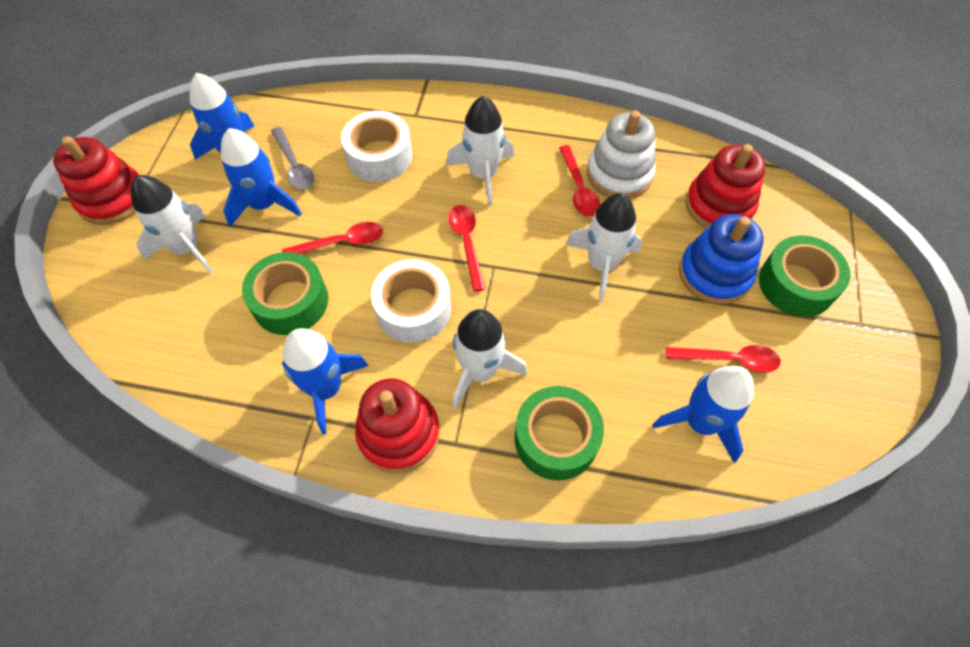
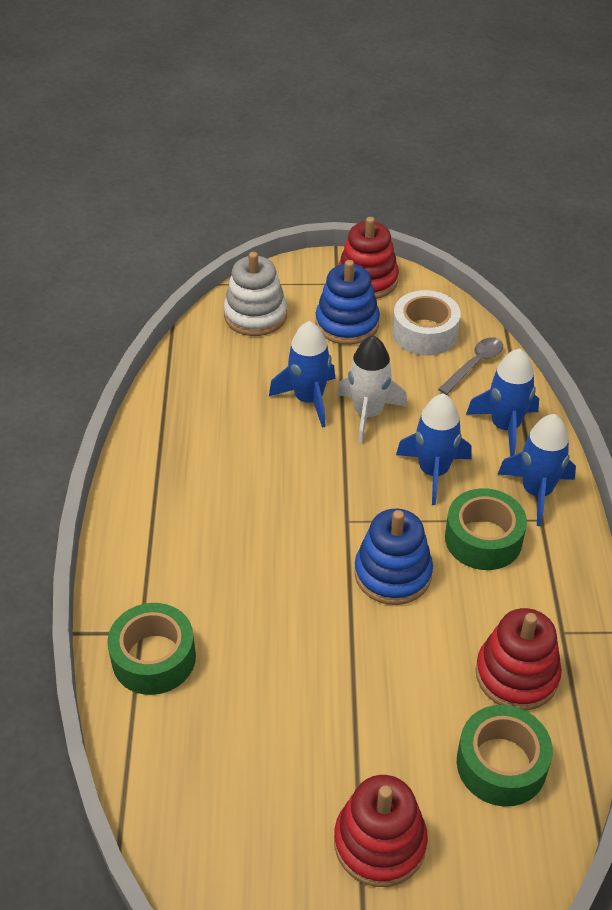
blue stacking toy: 1 -> 2
red spoon: 4 -> 0
white rocket: 4 -> 1
white tape: 2 -> 1

